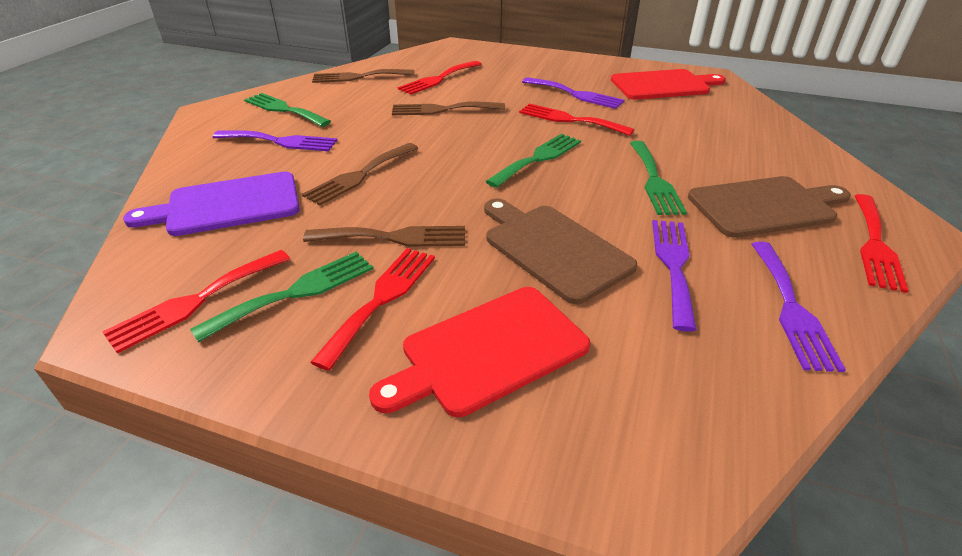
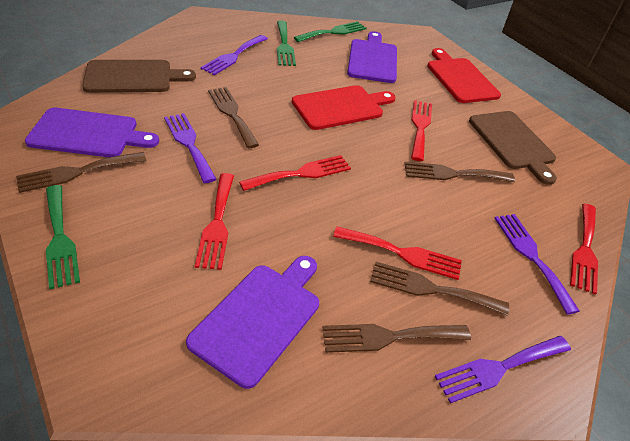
brown fork: 4 -> 5
green fork: 4 -> 3
purple cutting board: 1 -> 3

